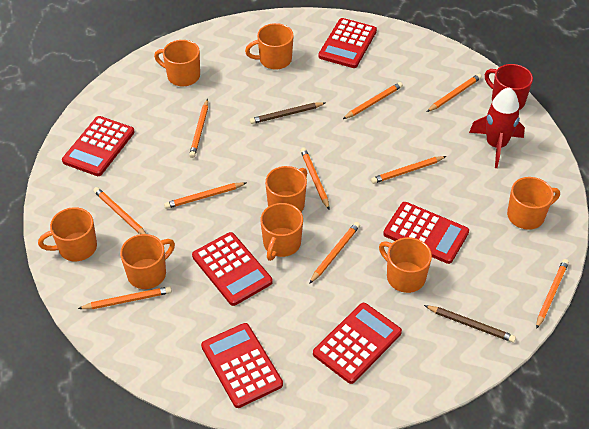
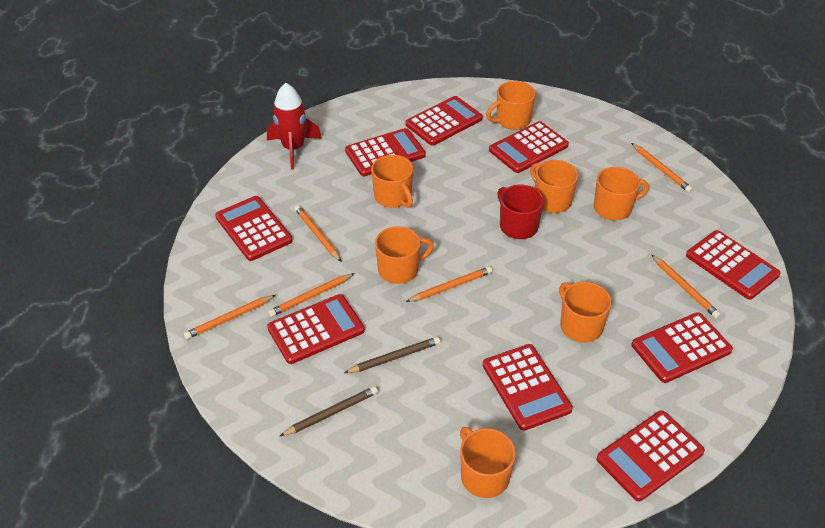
orange mug: 8 -> 7
orange pencil: 10 -> 6
red calculator: 6 -> 9

